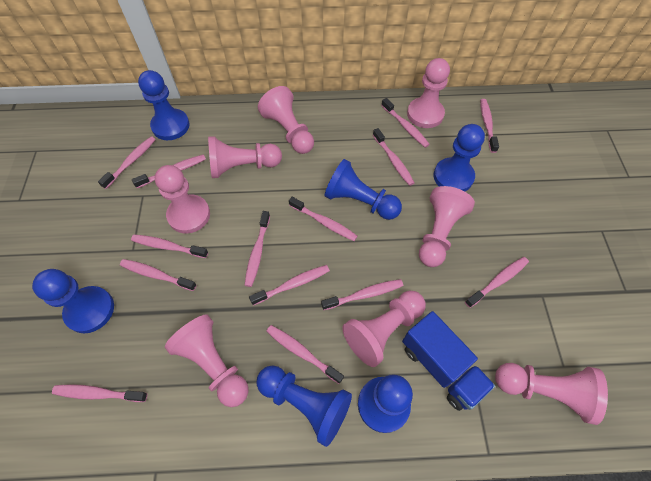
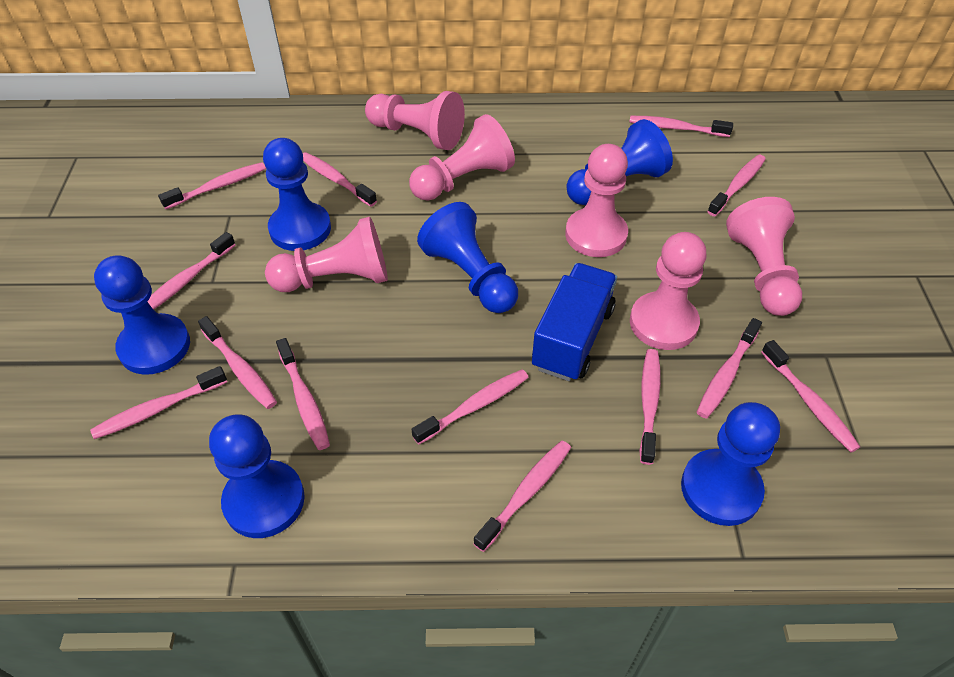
pink pawn: 8 -> 6
pink toothbrush: 14 -> 13

